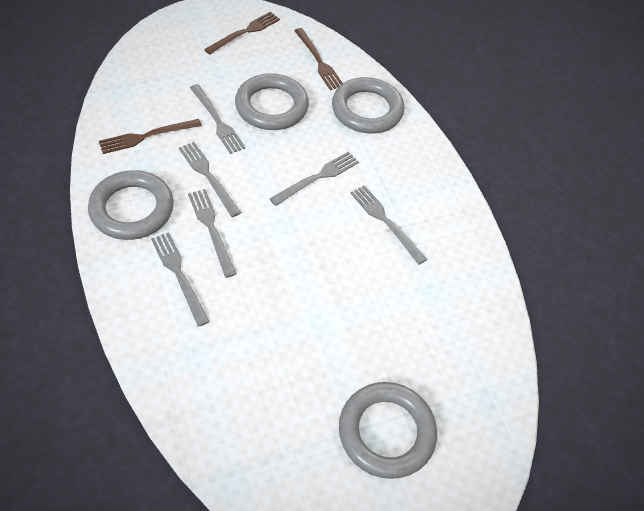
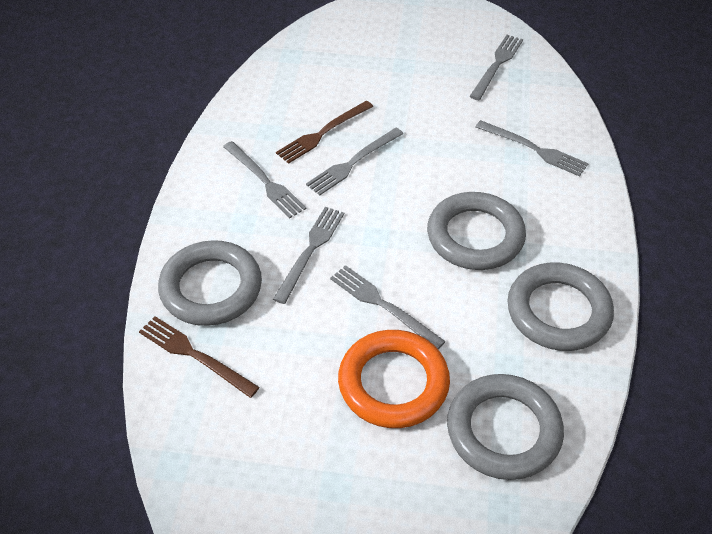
brown fork: 3 -> 2
orange ring: 0 -> 1

